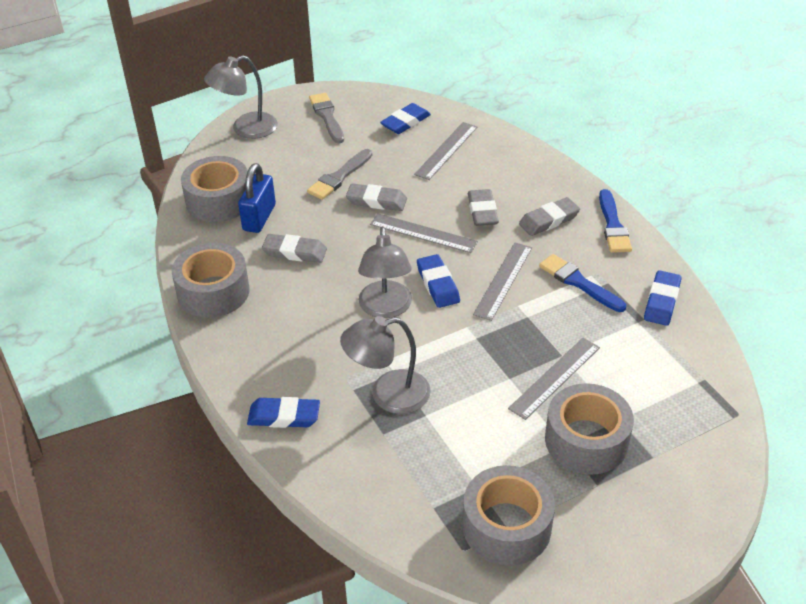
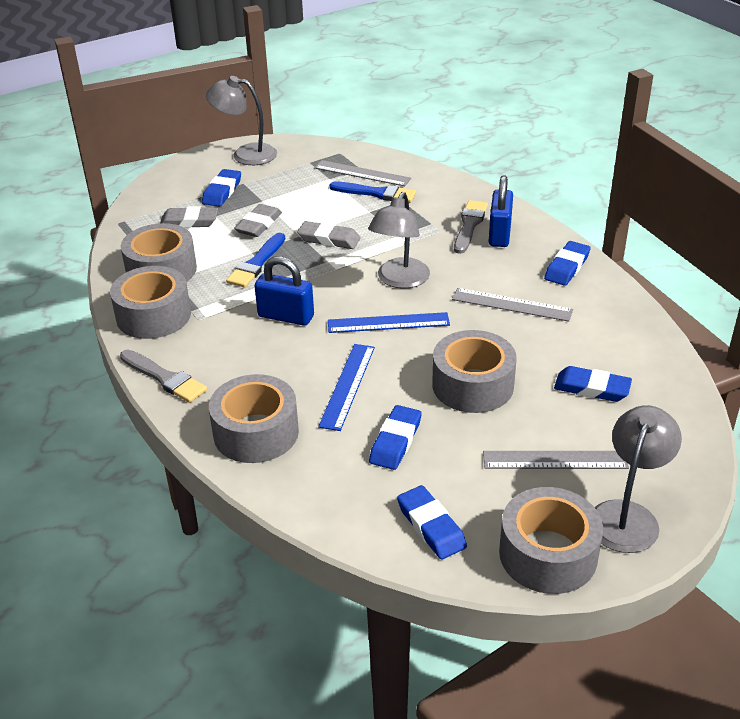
blue eraser: 4 -> 5
blue padlock: 1 -> 2
blue ruler: 0 -> 2
grey eraser: 4 -> 3
grey ruler: 4 -> 3
grey tape: 4 -> 5

